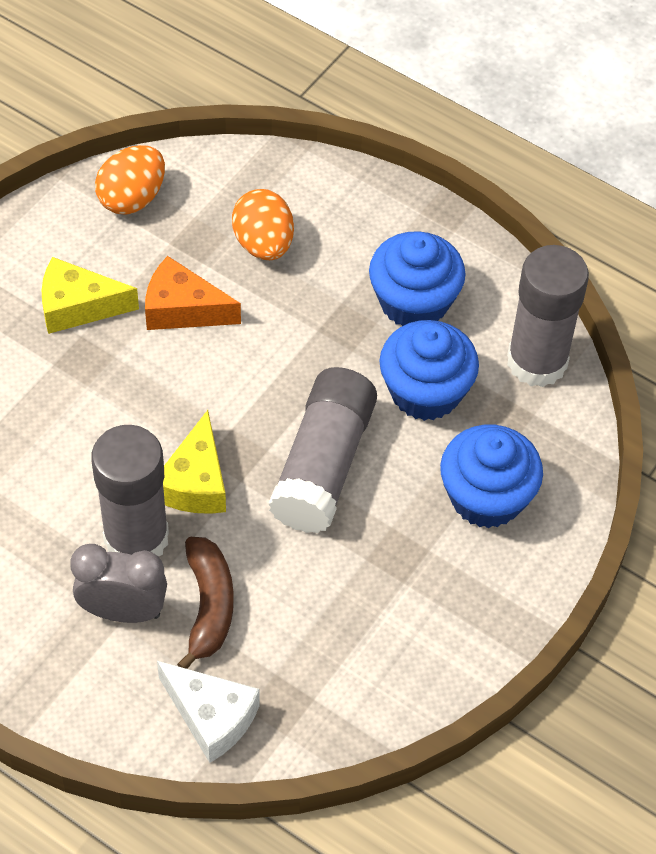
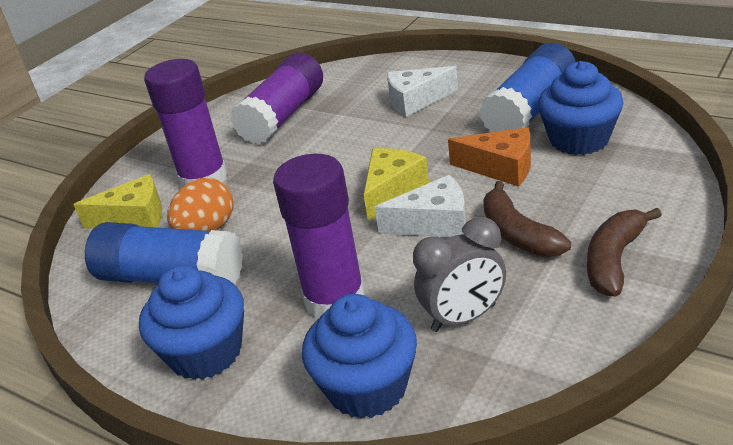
blue glue stick: 0 -> 2
brown banana: 1 -> 2
grey glue stick: 3 -> 0
orange egg: 2 -> 1
purple glue stick: 0 -> 3
white cheese: 1 -> 2

